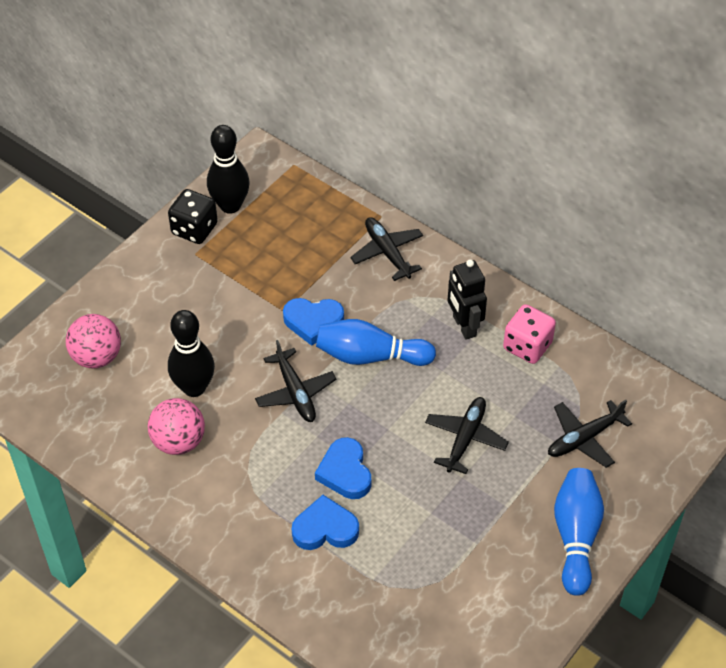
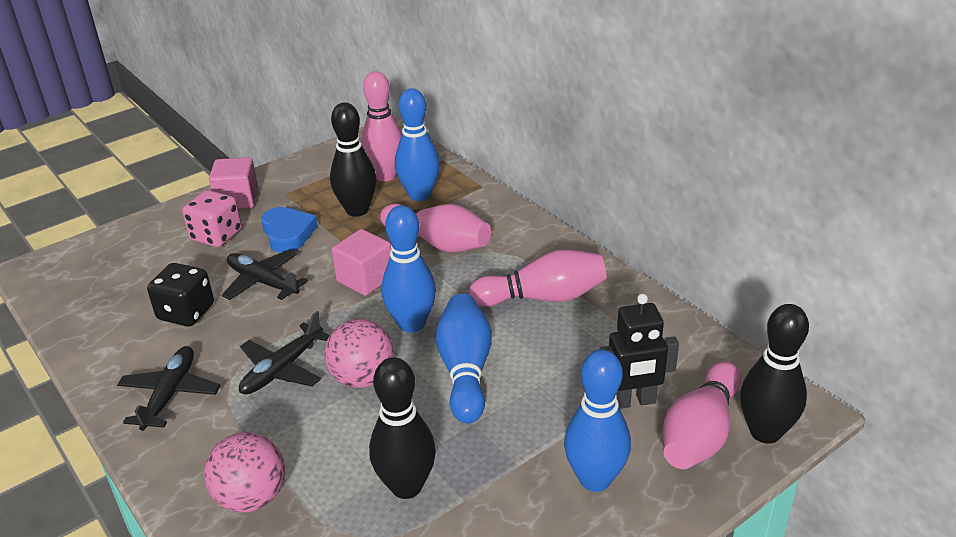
black bowling pin: 2 -> 3
black plane: 4 -> 3
blue bowling pin: 2 -> 4
blue heart: 3 -> 1
pink bowling pin: 0 -> 4
pink cube: 0 -> 2

